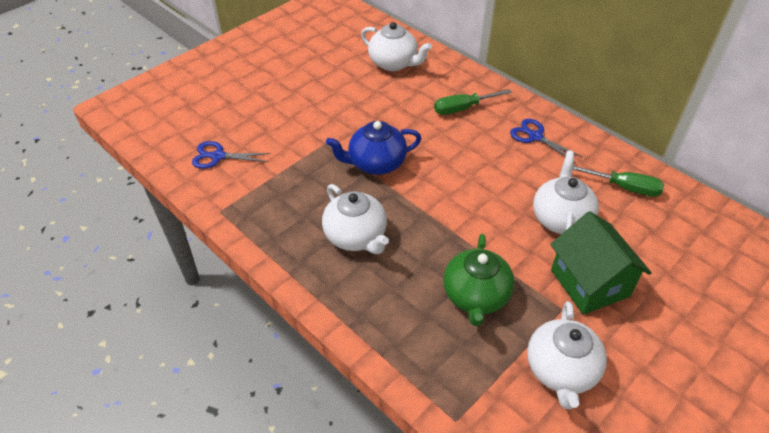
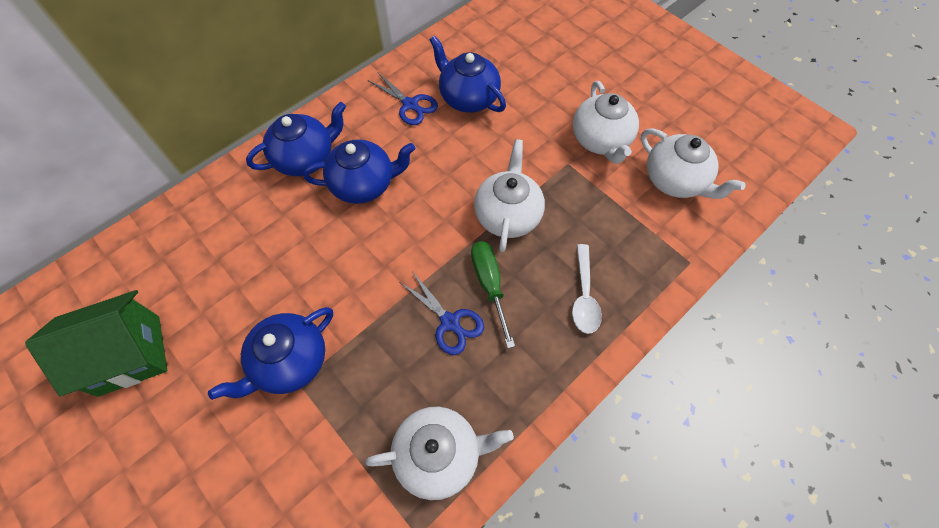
blue teapot: 1 -> 4
green screwdriver: 2 -> 1
green teapot: 1 -> 0
white spoon: 0 -> 1

